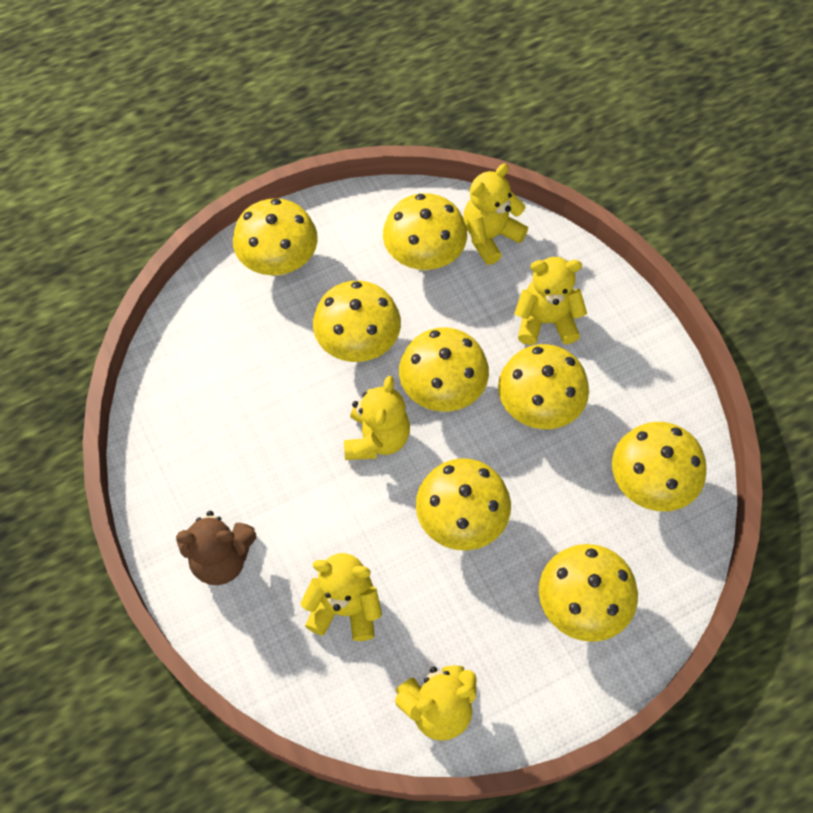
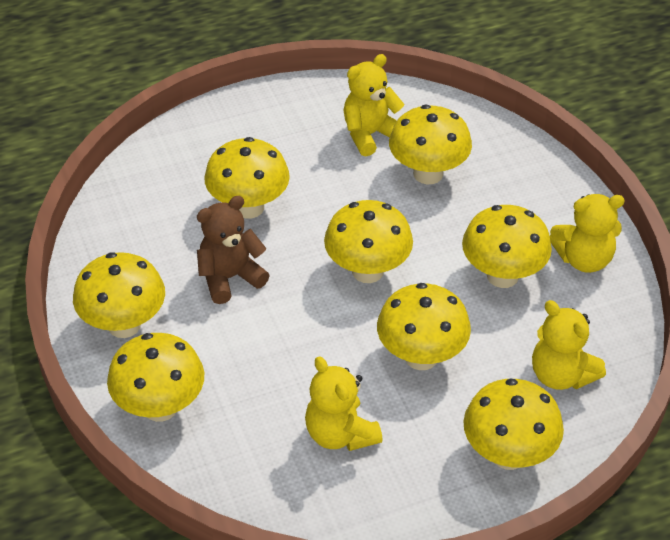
yellow teddy bear: 5 -> 4

